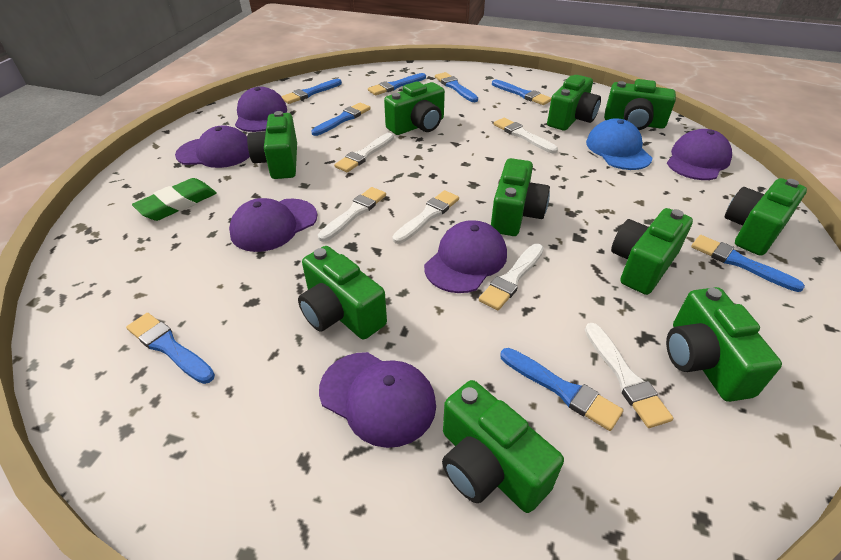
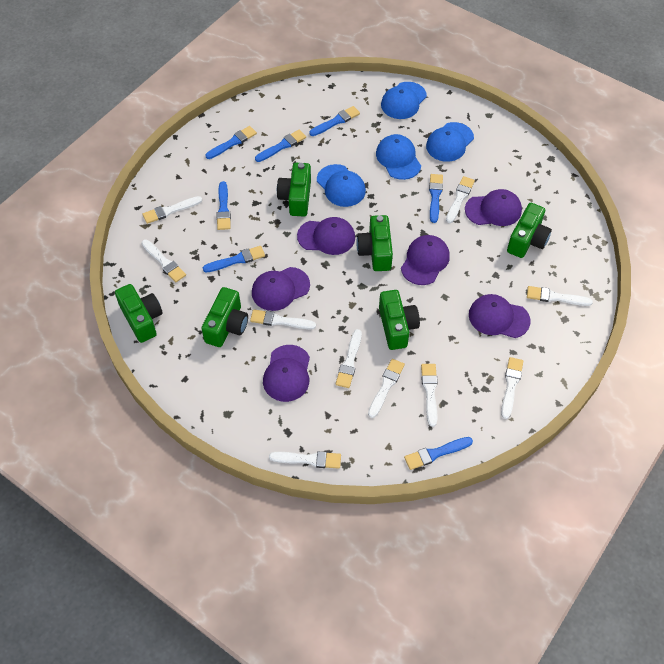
blue brush: 8 -> 7
blue cap: 1 -> 4
green camera: 10 -> 6
green eraser: 1 -> 0
white brush: 6 -> 10

